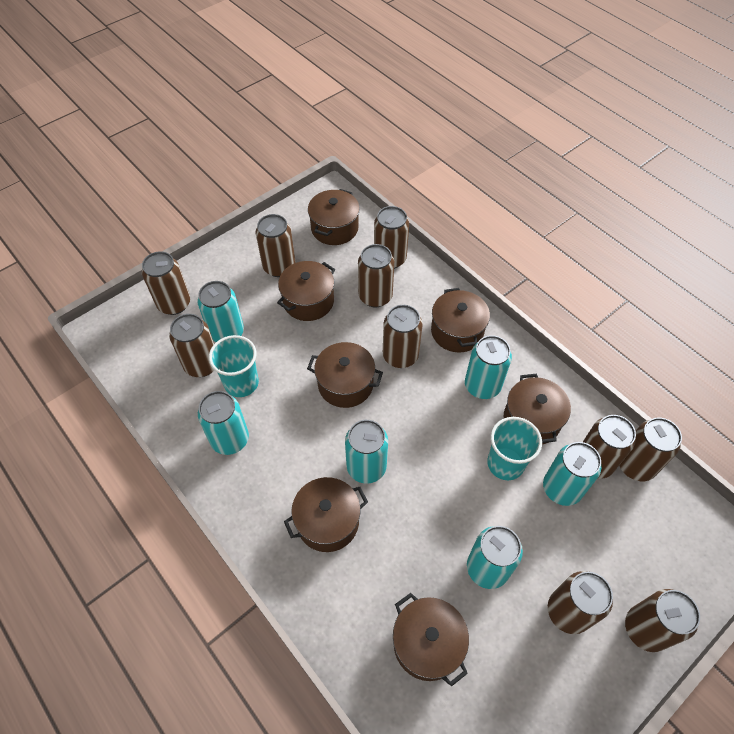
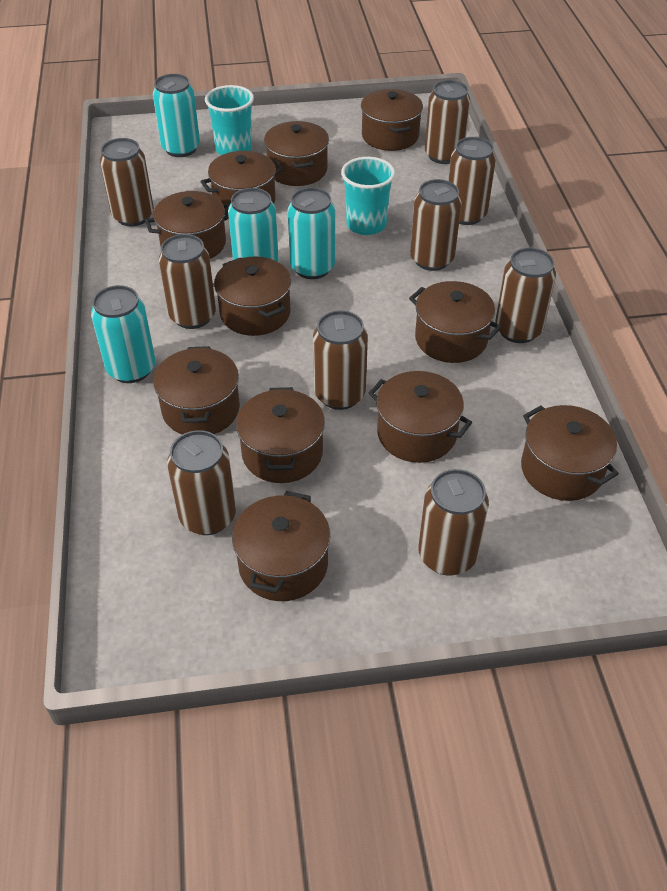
brown can: 10 -> 9
brown pot: 7 -> 11
turquoise can: 6 -> 4

